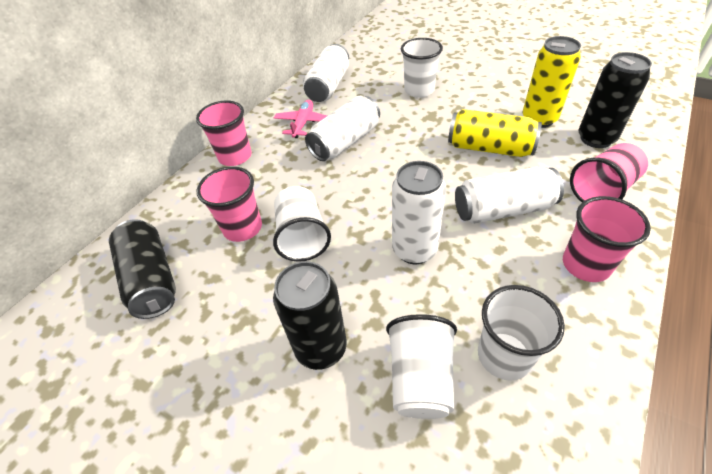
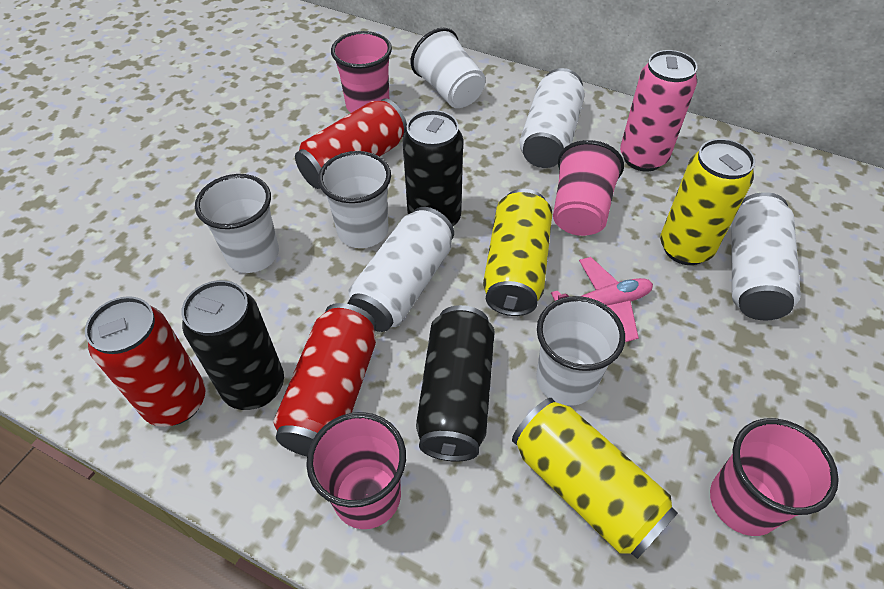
pink can: 0 -> 1
red can: 0 -> 3
white can: 4 -> 3
yellow can: 2 -> 3

